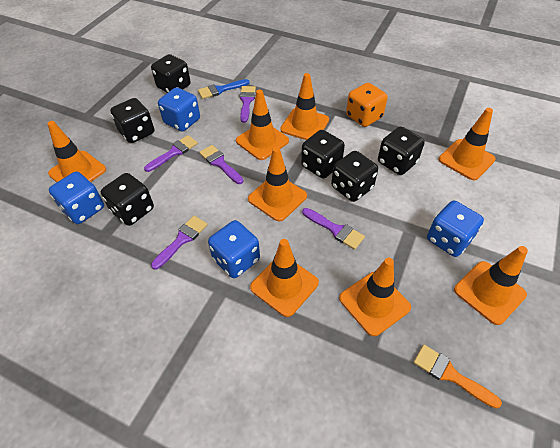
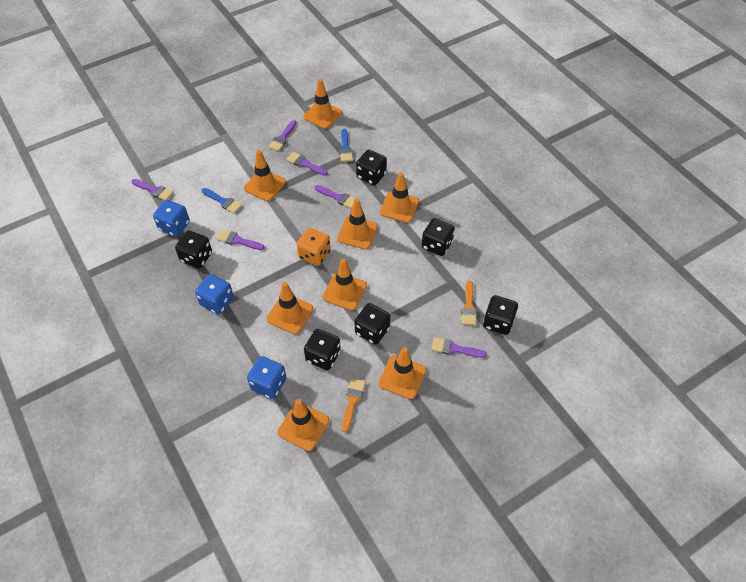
blue brush: 1 -> 2
blue dice: 4 -> 3
orange brush: 1 -> 2
purple brush: 5 -> 6

